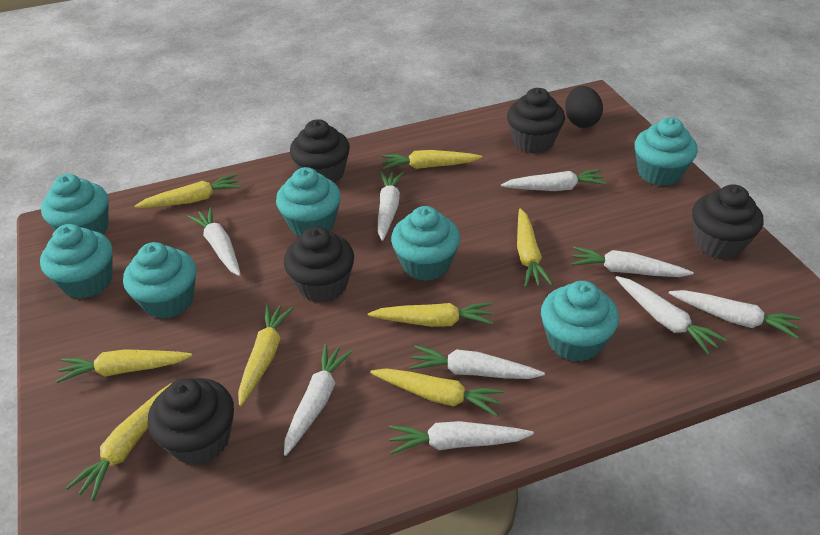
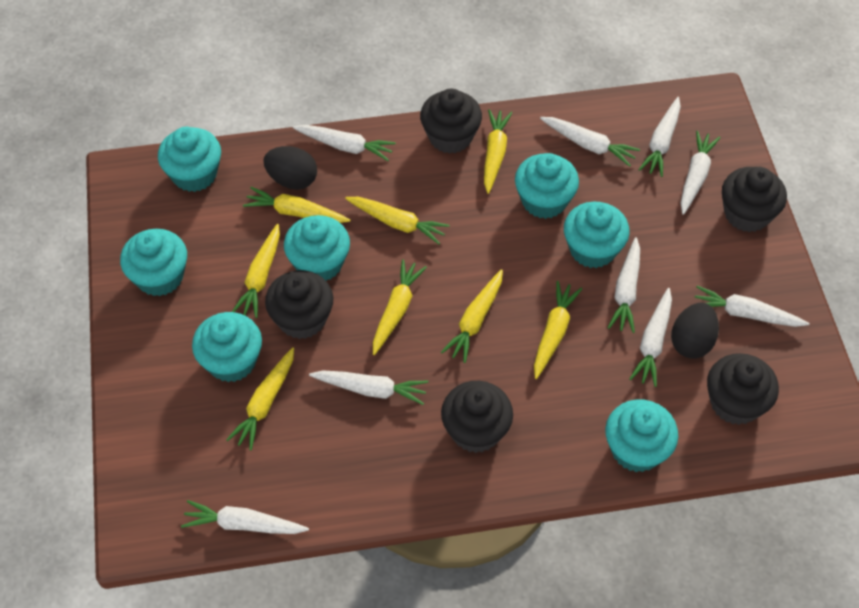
black egg: 1 -> 2

